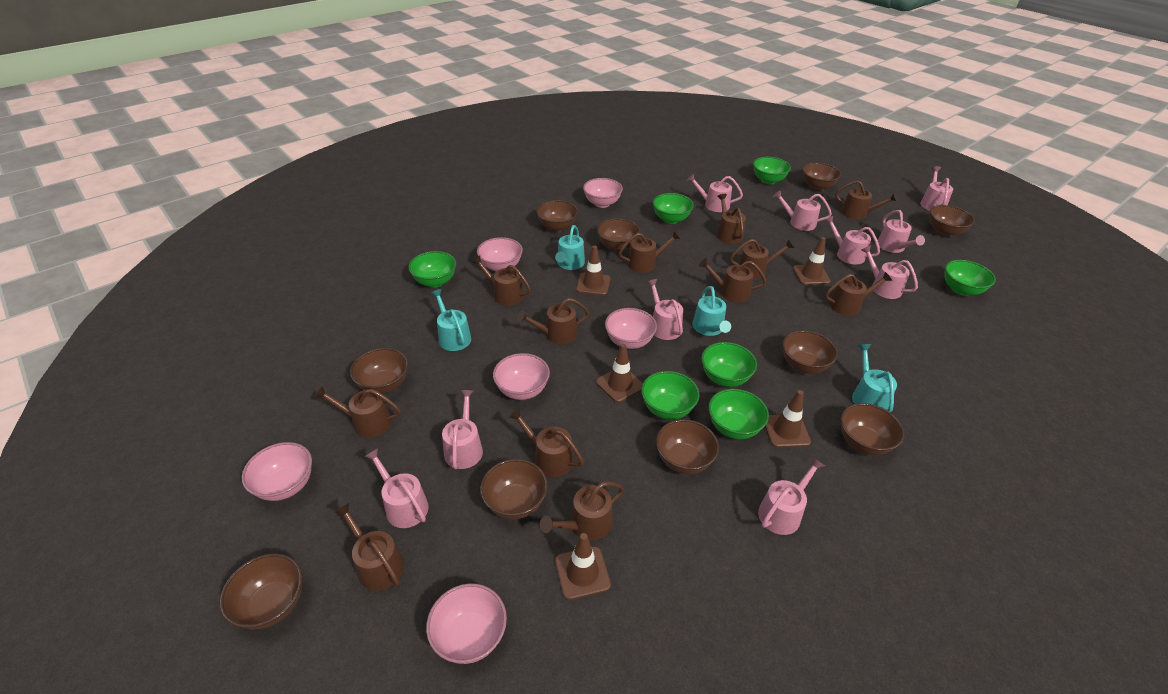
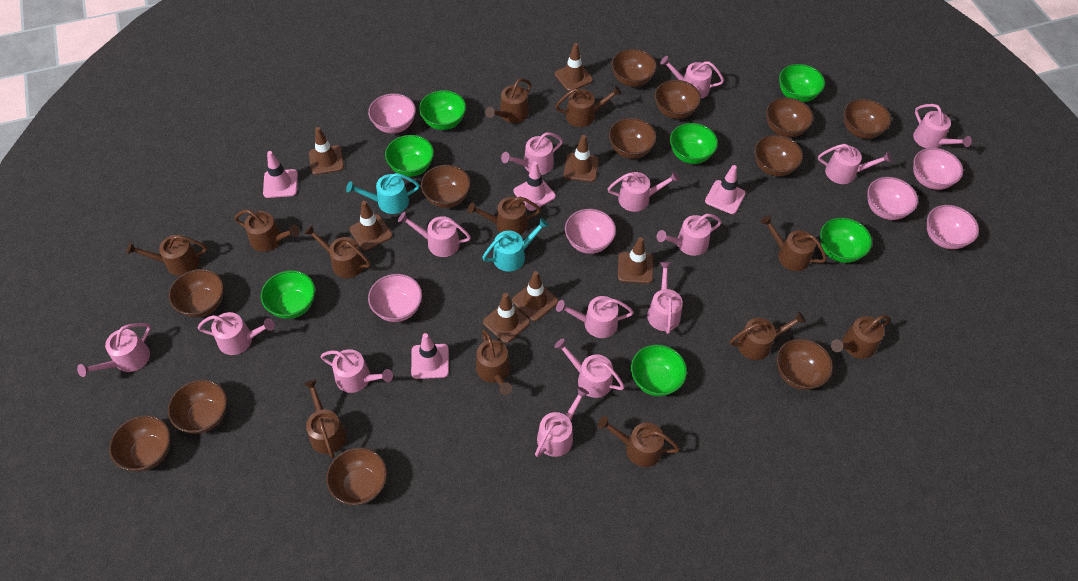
brown bowl: 10 -> 12
brown traffic cone: 5 -> 7
pink traffic cone: 0 -> 4
pink watering can: 10 -> 14
turquoise watering can: 4 -> 2

